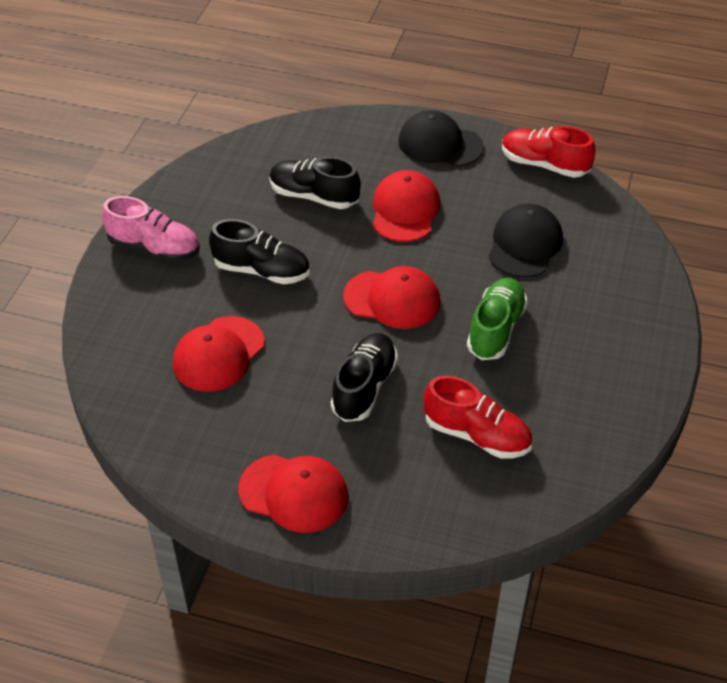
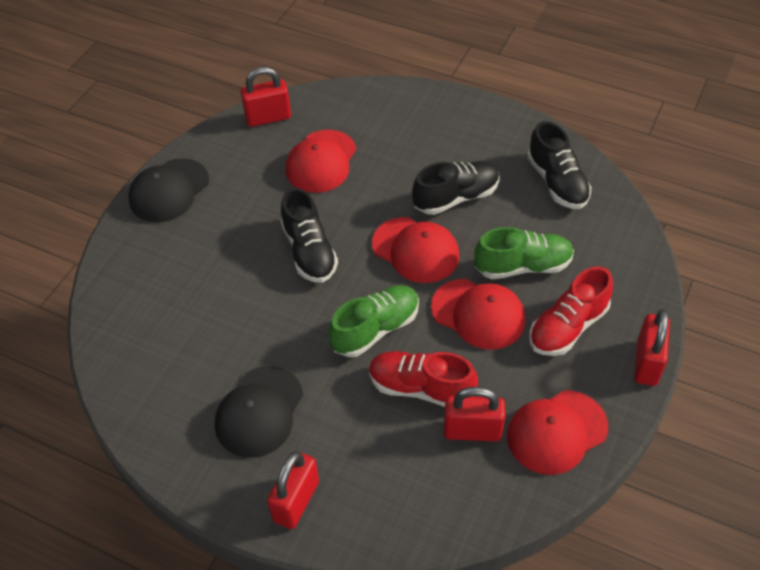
green shoe: 1 -> 2
pink shoe: 1 -> 0
red padlock: 0 -> 4

